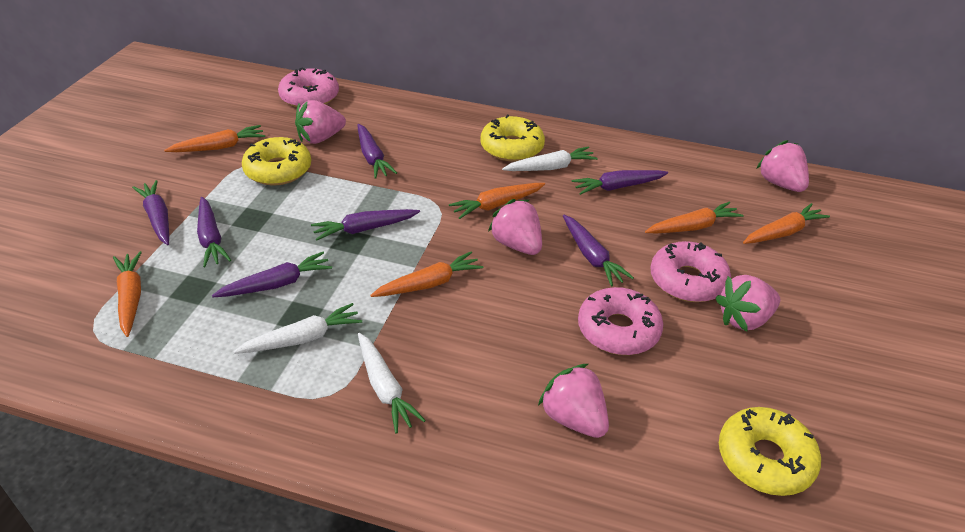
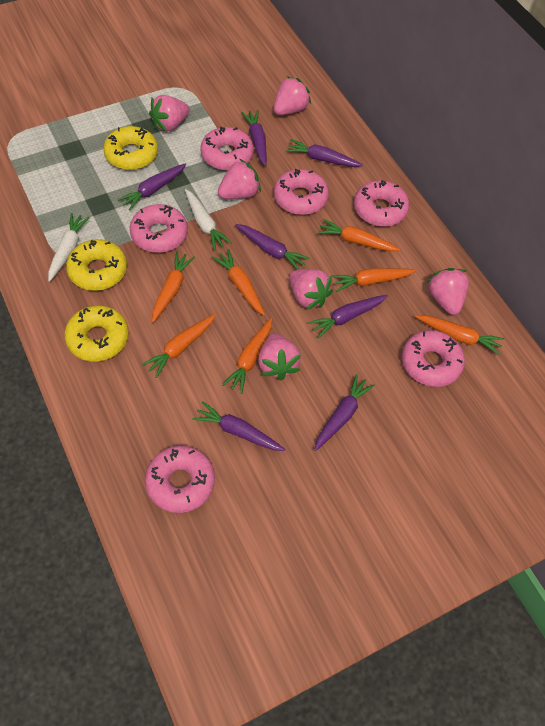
orange carrot: 6 -> 7
pink donut: 3 -> 6
pink strawberry: 5 -> 6
white carrot: 3 -> 2

